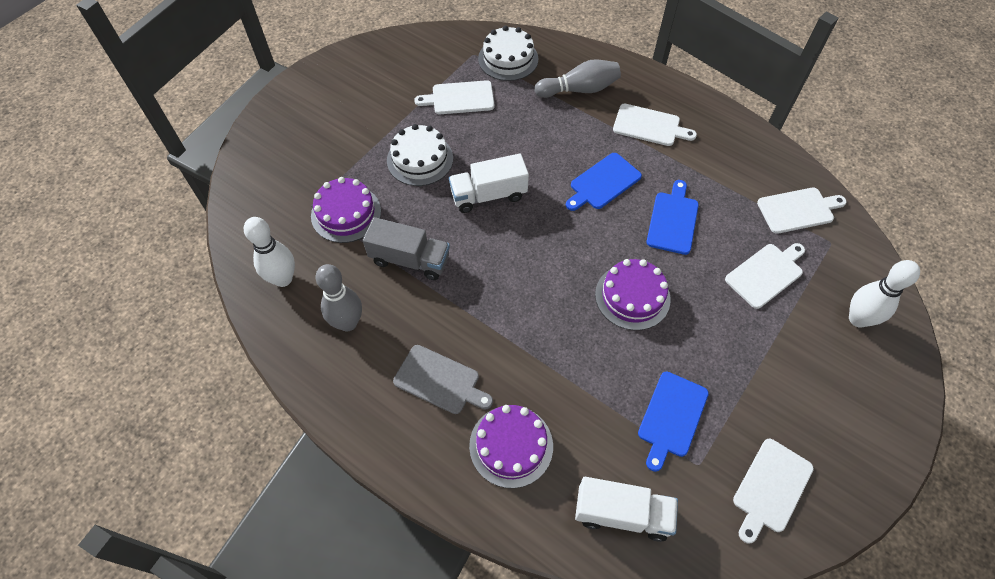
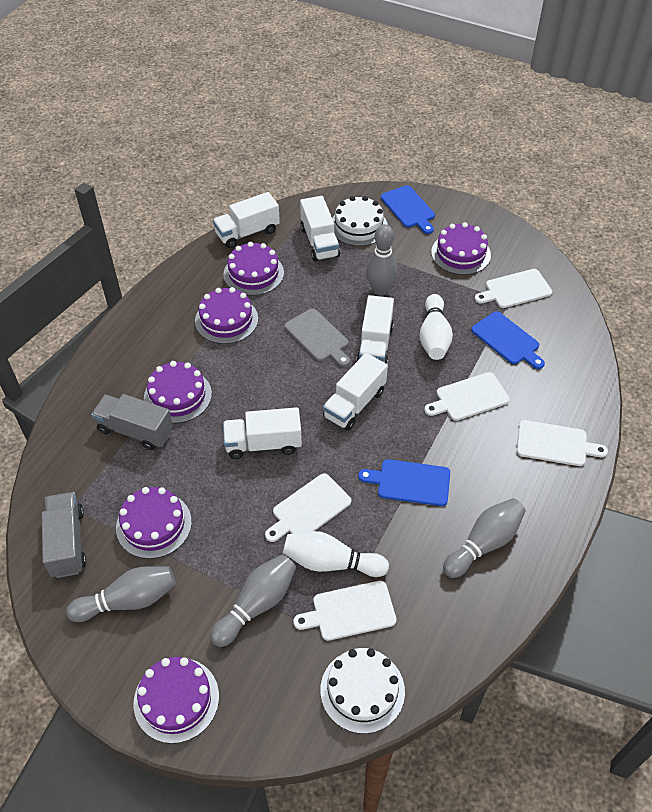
grey bowling pin: 2 -> 4
grey truck: 1 -> 2
purple cake: 3 -> 6
white truck: 2 -> 5

